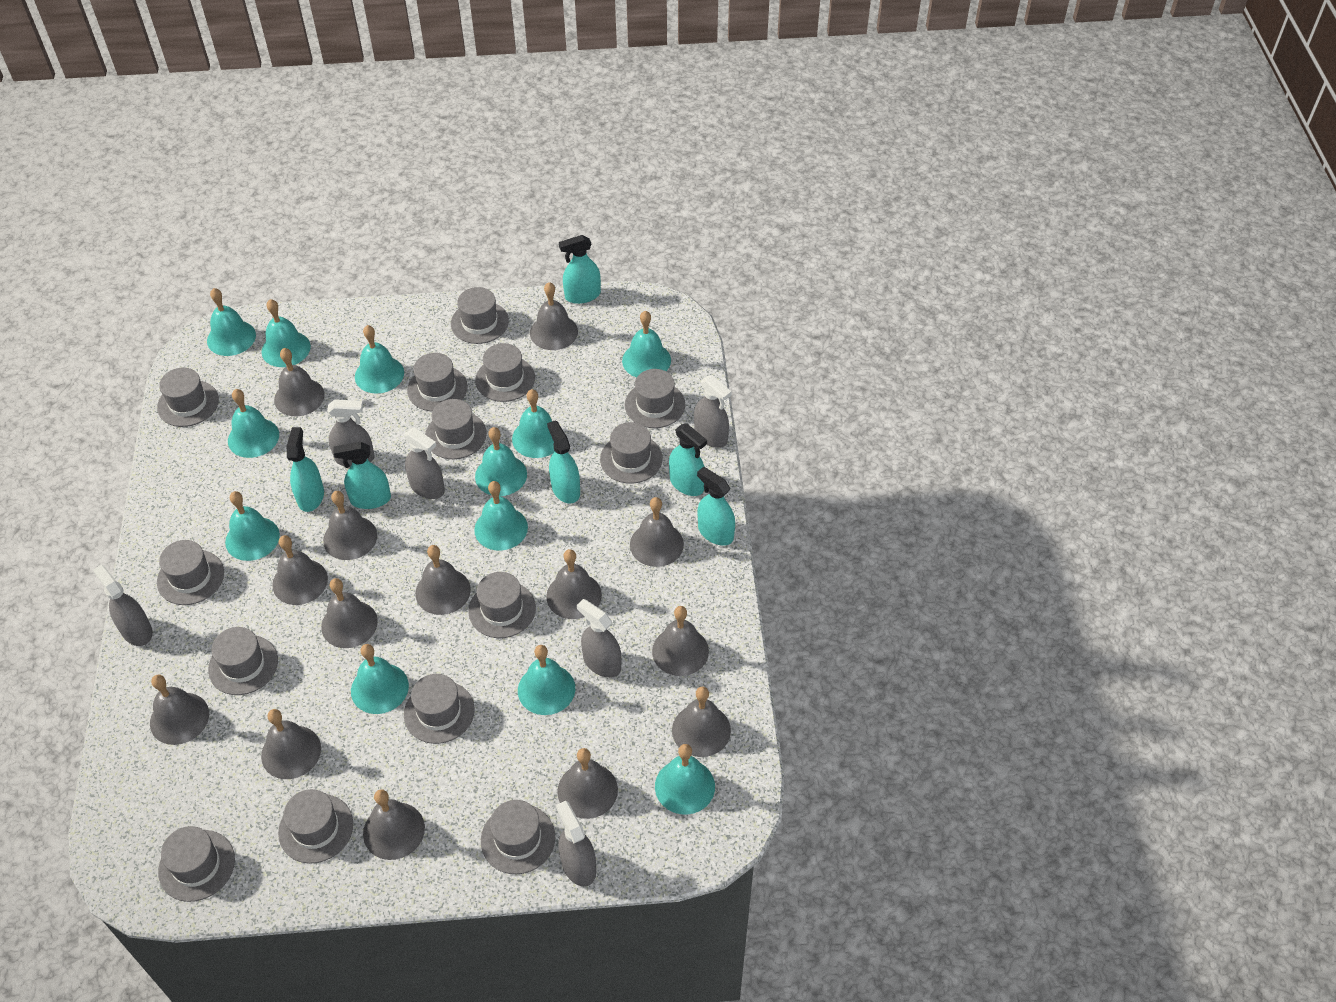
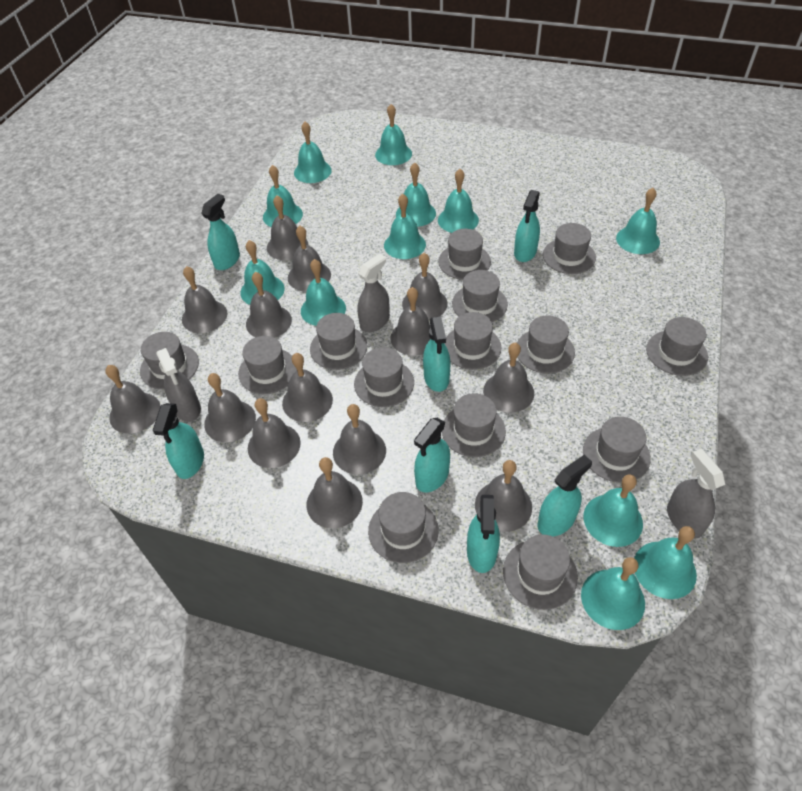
grey spray bottle: 6 -> 3
turquoise spray bottle: 6 -> 7

